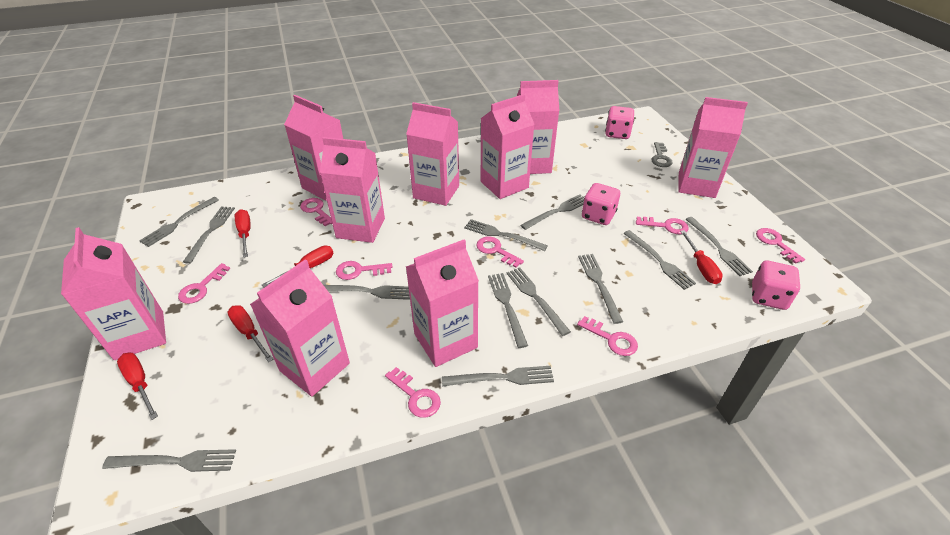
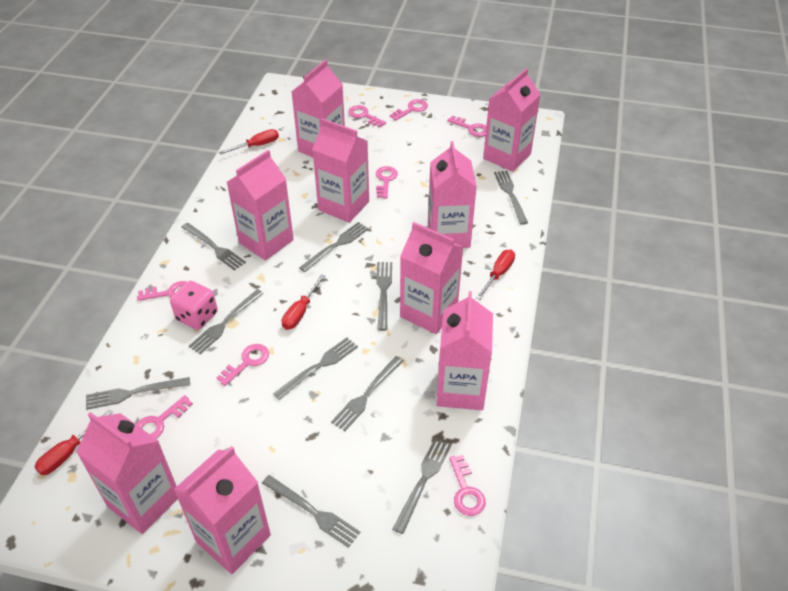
grey fork: 12 -> 10
grey key: 1 -> 0
pink dice: 3 -> 1
red screwdriver: 5 -> 4

